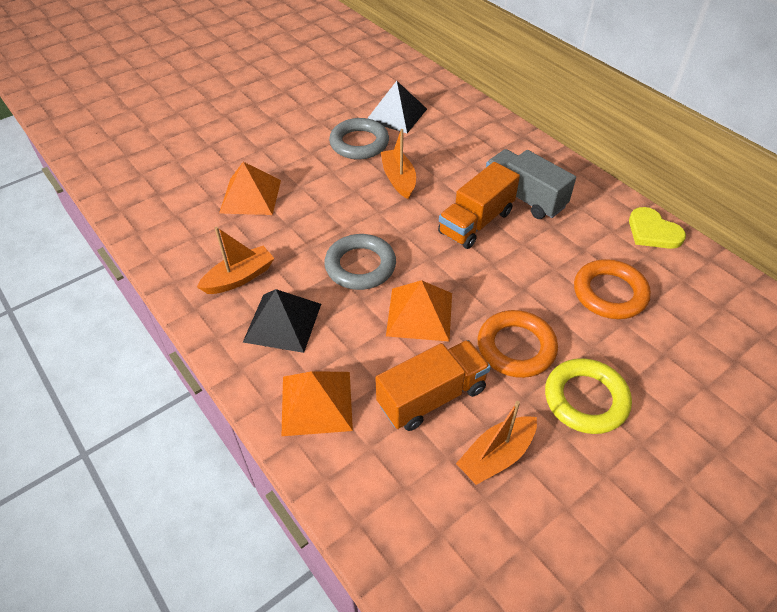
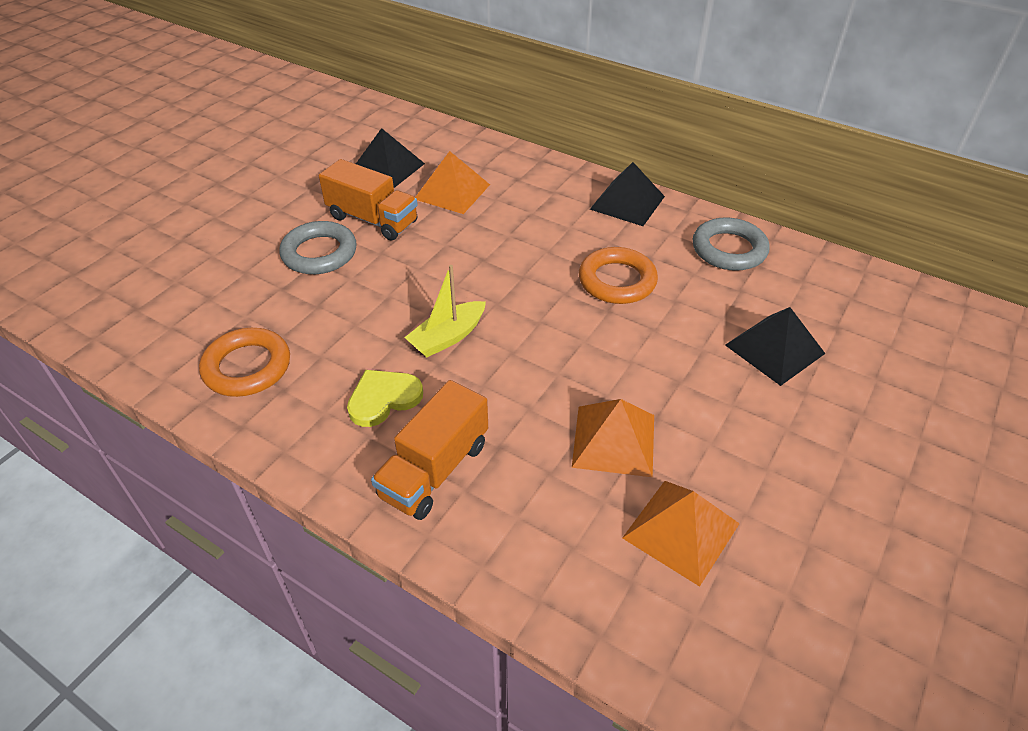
black pyramid: 2 -> 3
grey truck: 1 -> 0
orange boat: 3 -> 0
yellow boat: 0 -> 1
yellow ring: 1 -> 0

